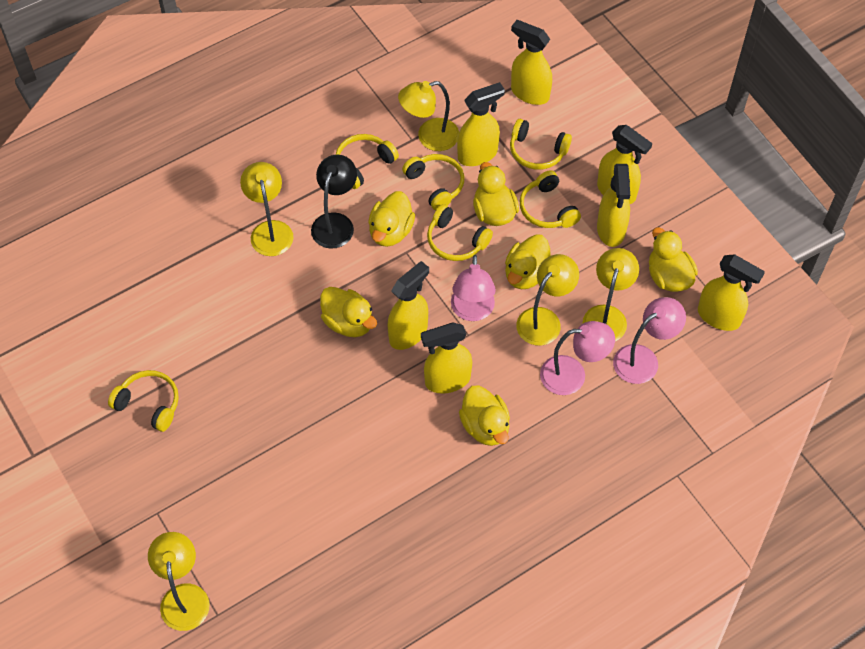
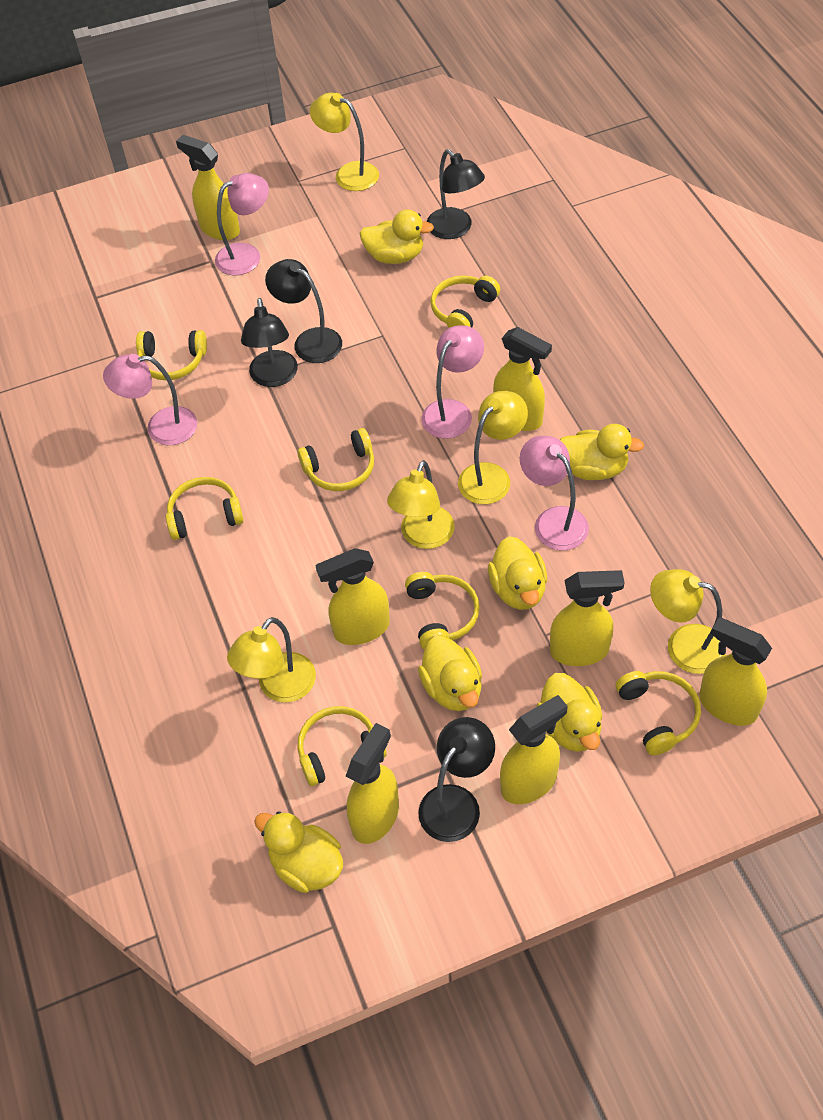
black lamp: 1 -> 4
pink lamp: 3 -> 4
yellow headphones: 6 -> 7

